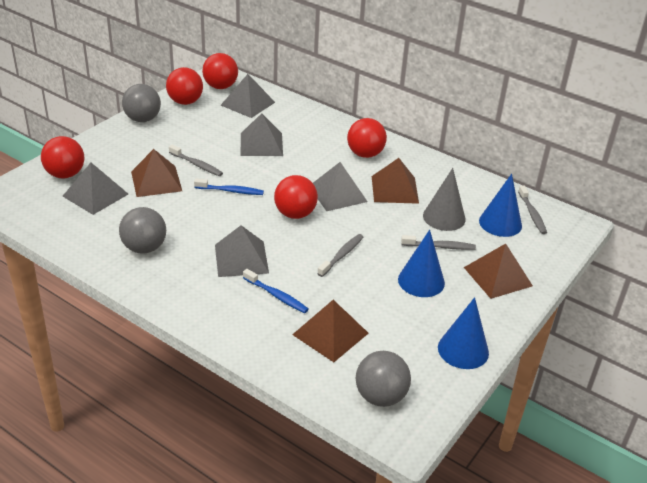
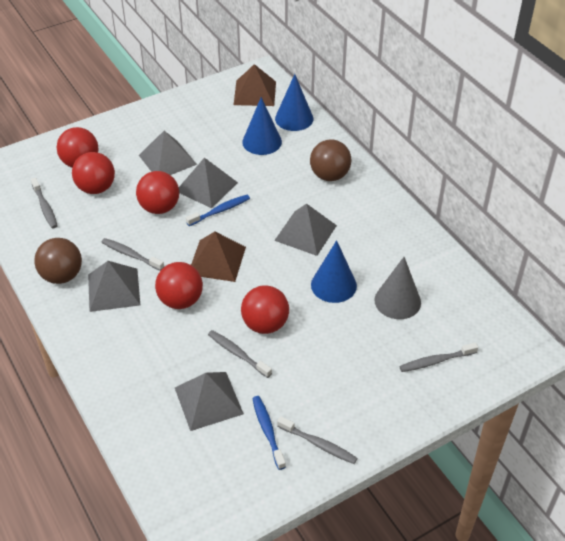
brown ball: 0 -> 2
brown pyramid: 4 -> 2
grey ball: 3 -> 0
grey toothbrush: 4 -> 5

